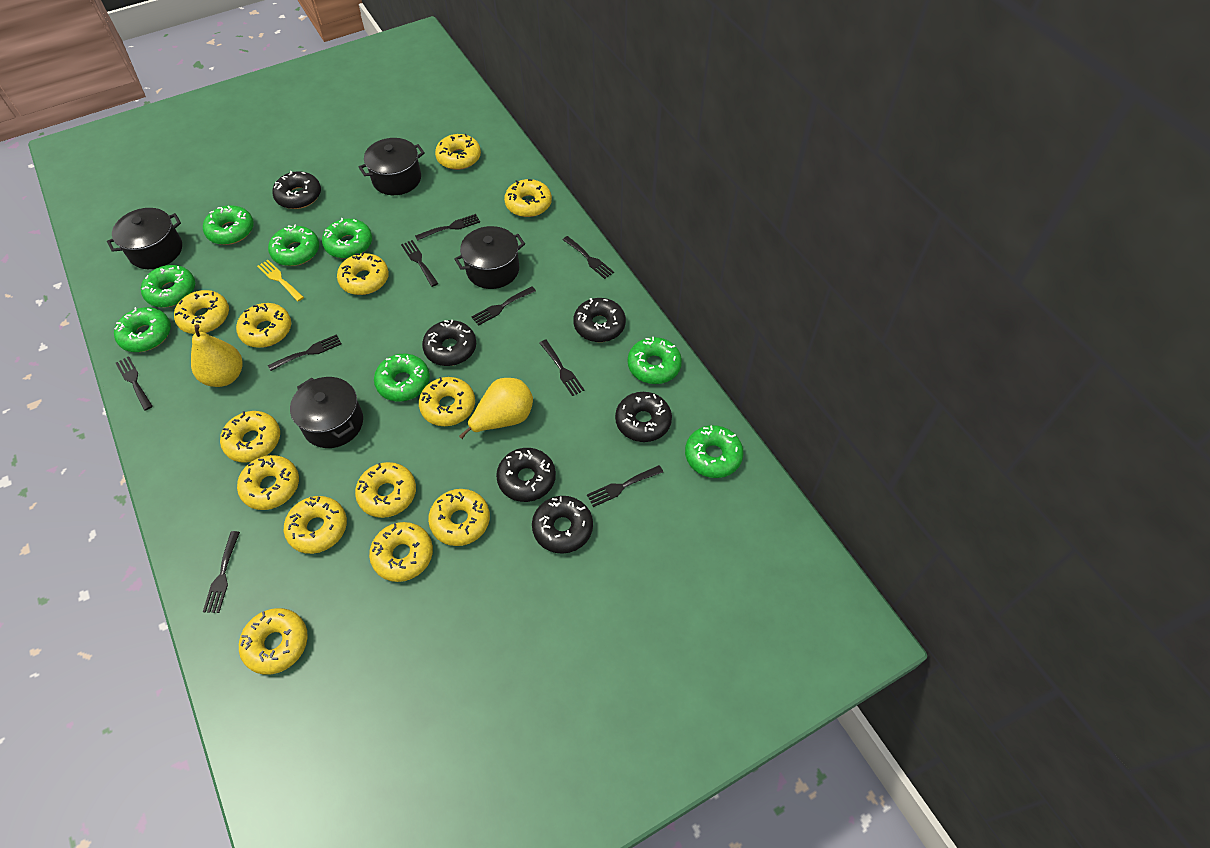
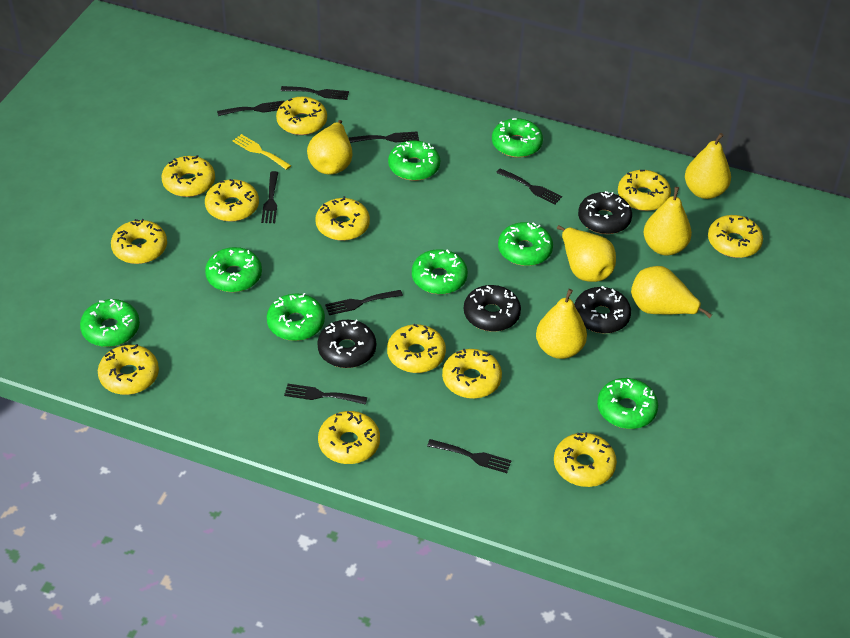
black donut: 6 -> 4
black fork: 9 -> 8
black pot: 4 -> 0
yellow donut: 13 -> 12
yellow pear: 2 -> 6

